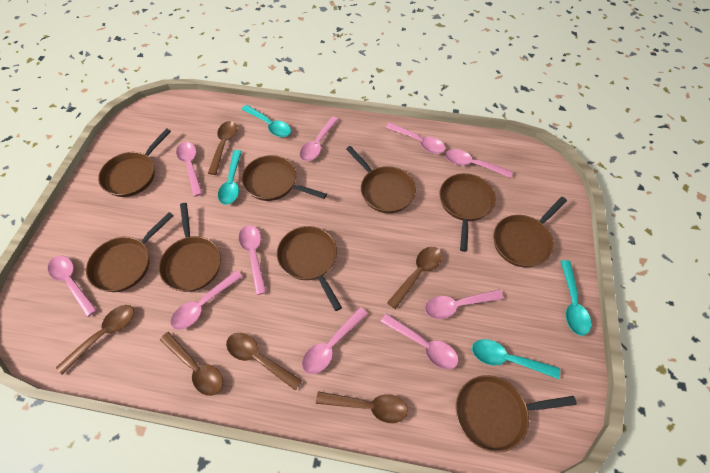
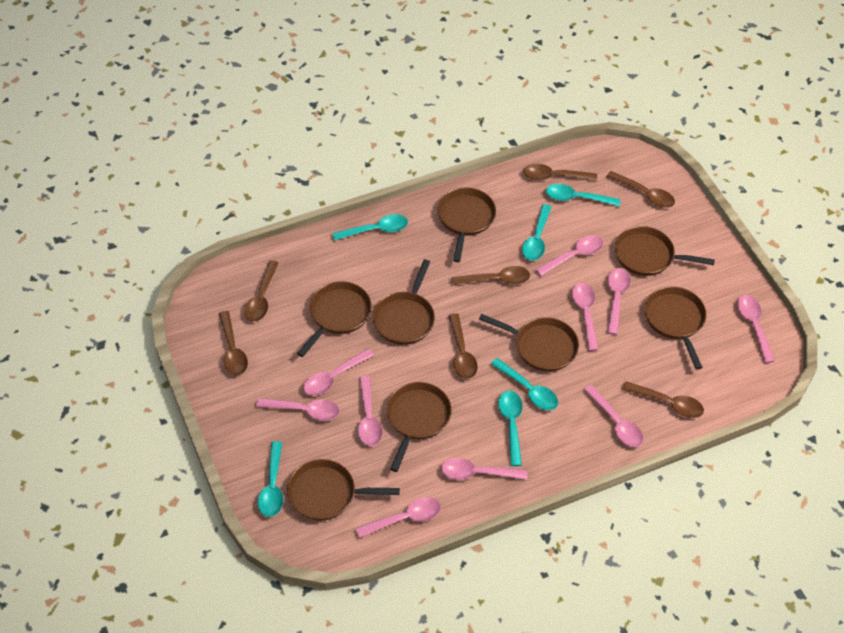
brown pan: 9 -> 8
brown spoon: 6 -> 7
turquoise spoon: 4 -> 6

